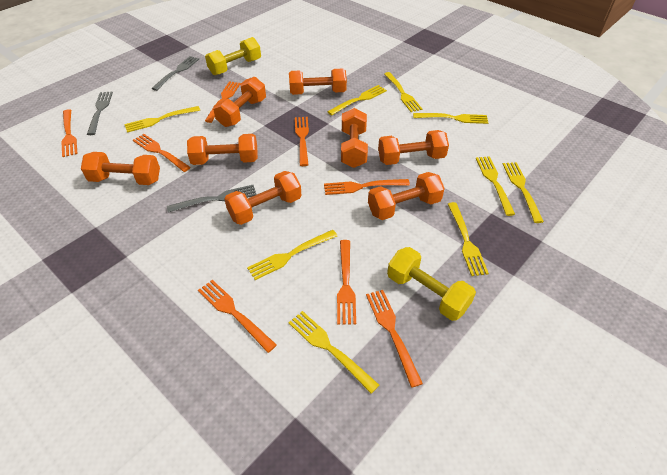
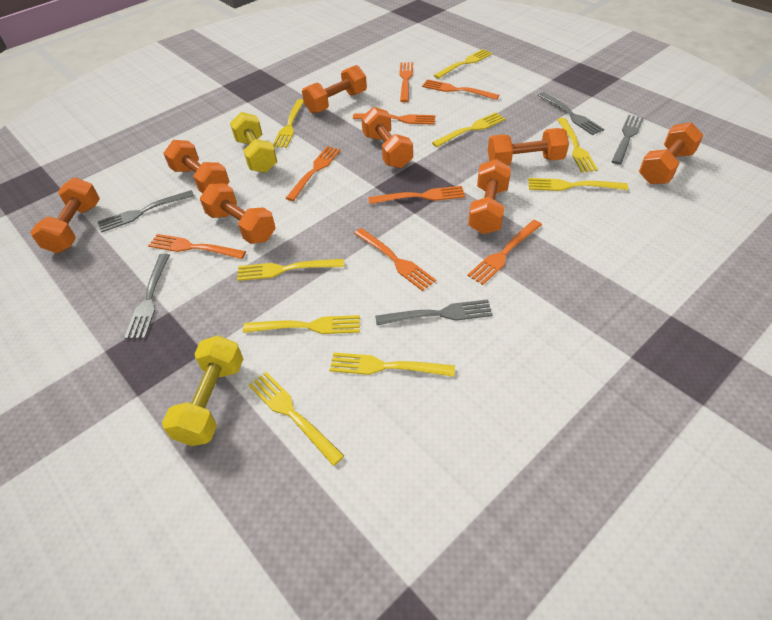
grey fork: 3 -> 5

